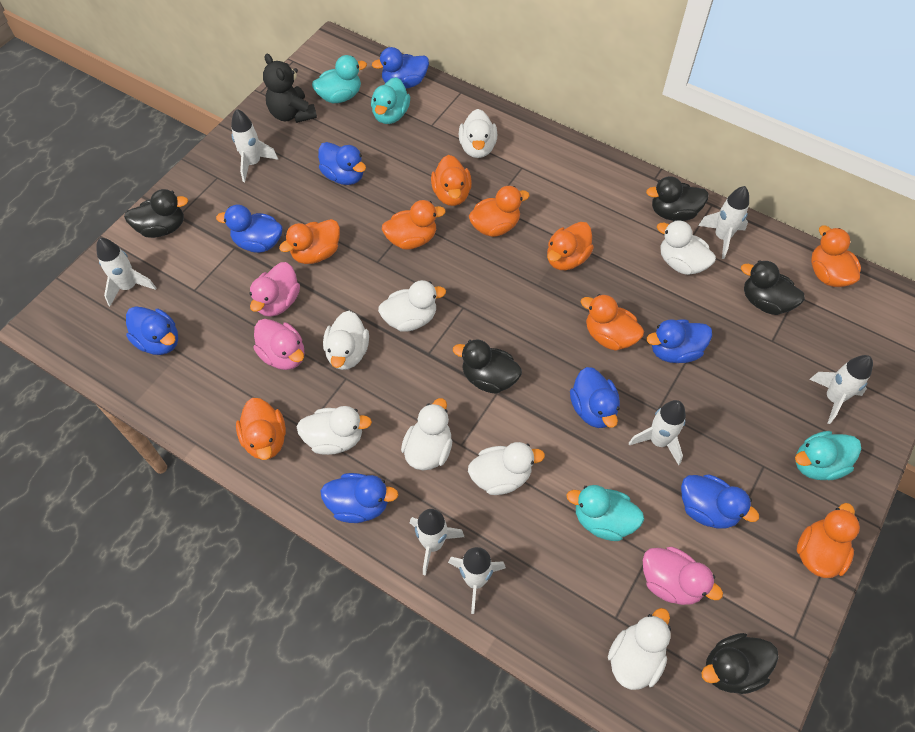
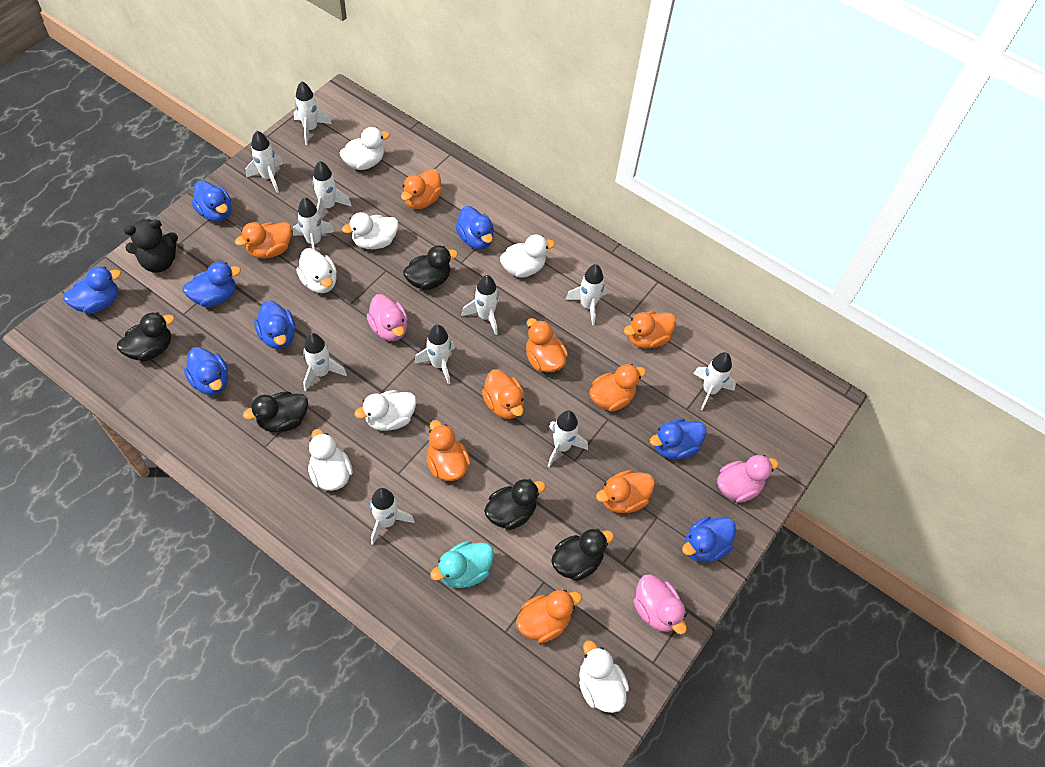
turquoise duck: 4 -> 1
white duck: 8 -> 7
white rocket: 7 -> 11

